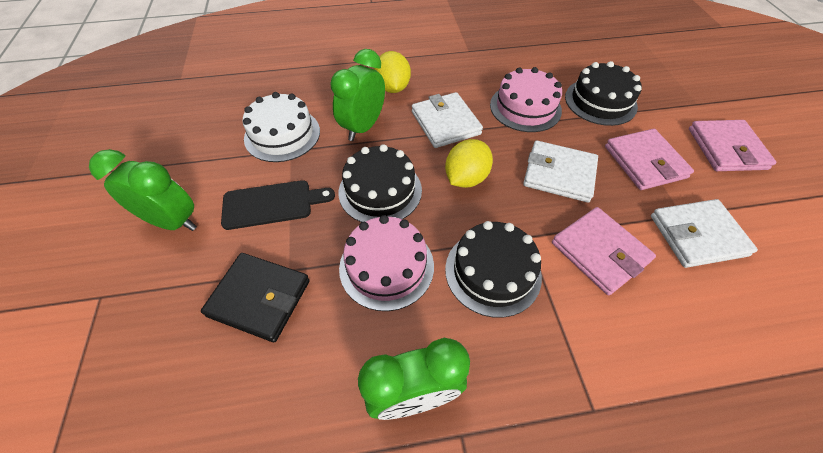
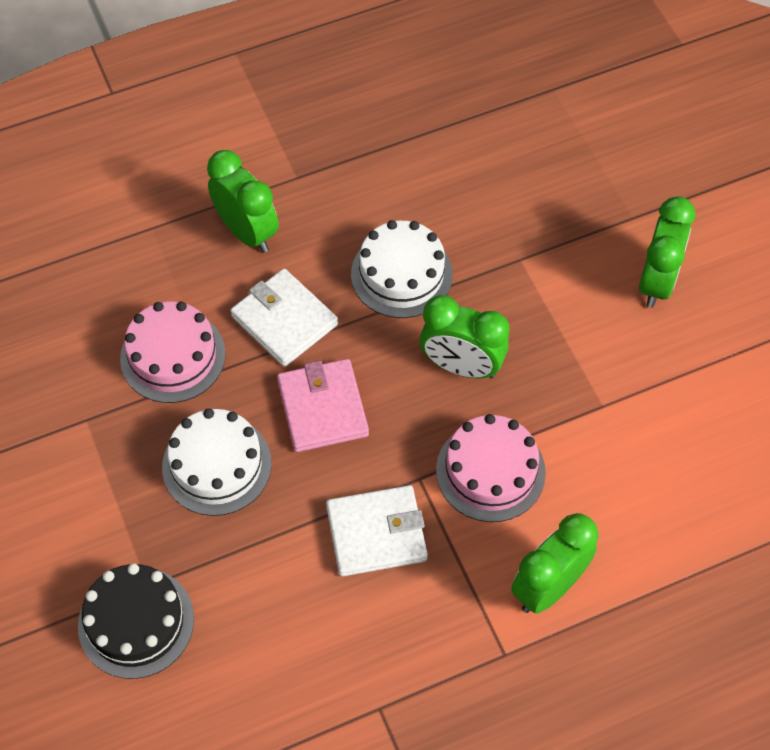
black cake: 3 -> 1
black cutting board: 1 -> 0
black wallet: 1 -> 0
green clock: 3 -> 4
pink wallet: 3 -> 1
white cake: 1 -> 2
white wallet: 3 -> 2
yellow lemon: 2 -> 0

